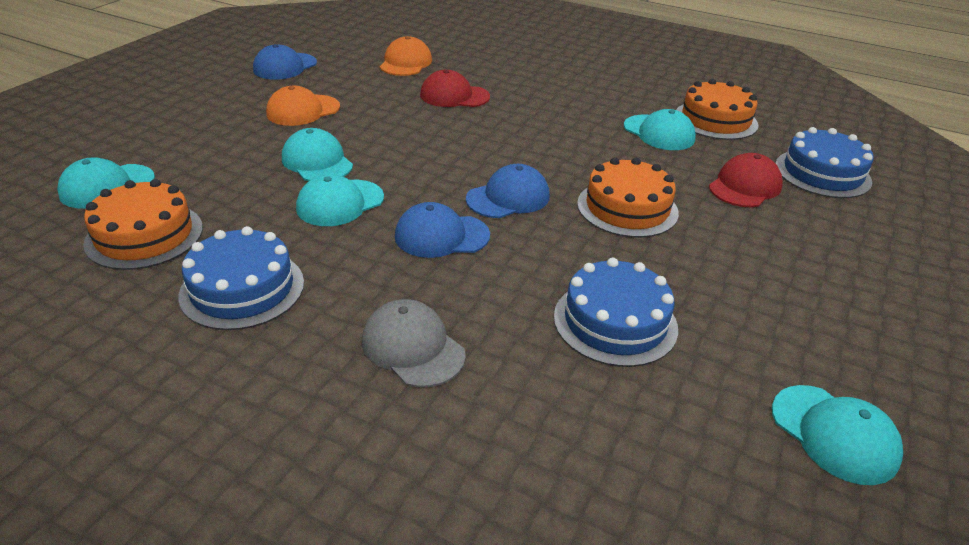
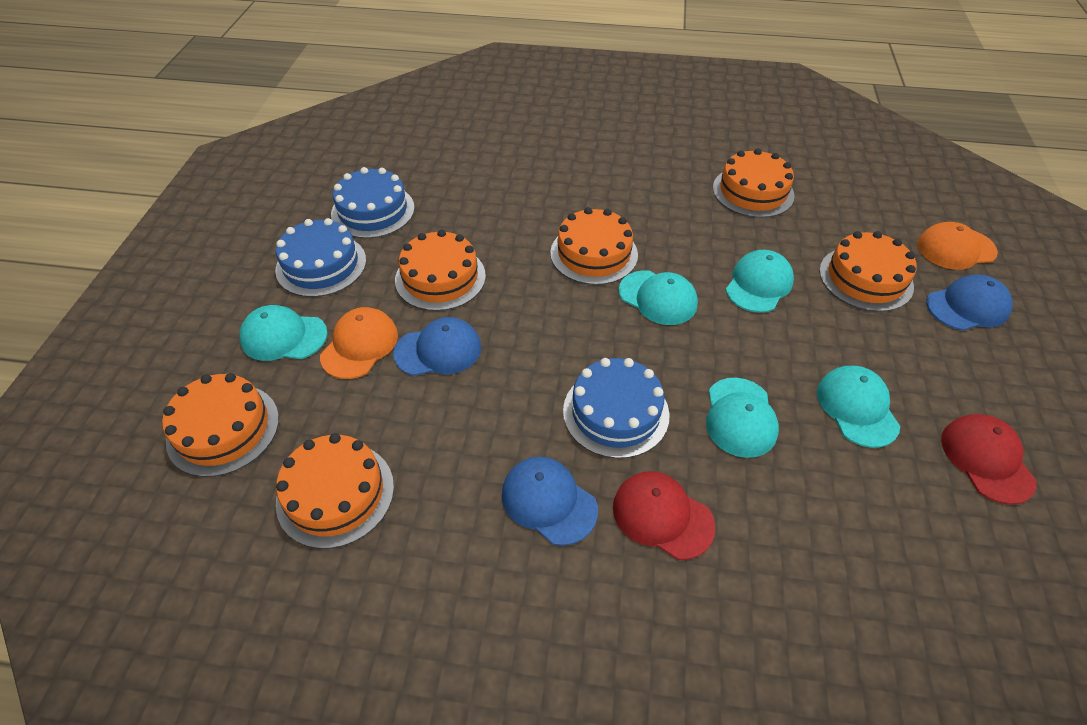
grey cap: 1 -> 0
orange cake: 3 -> 6

